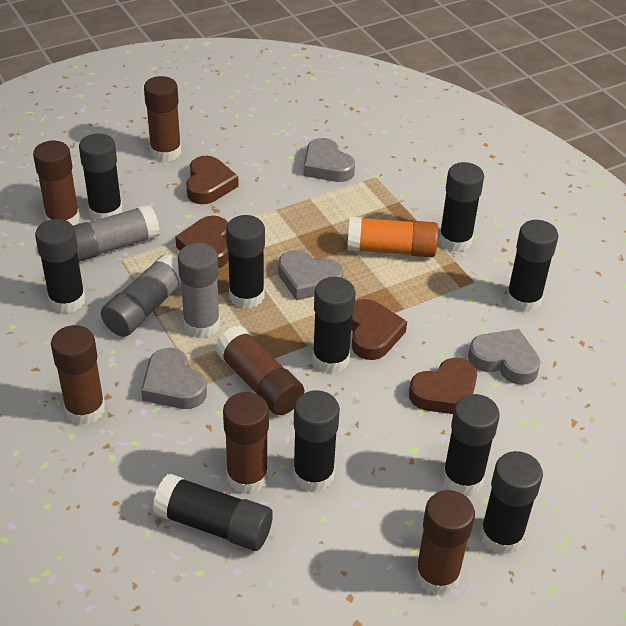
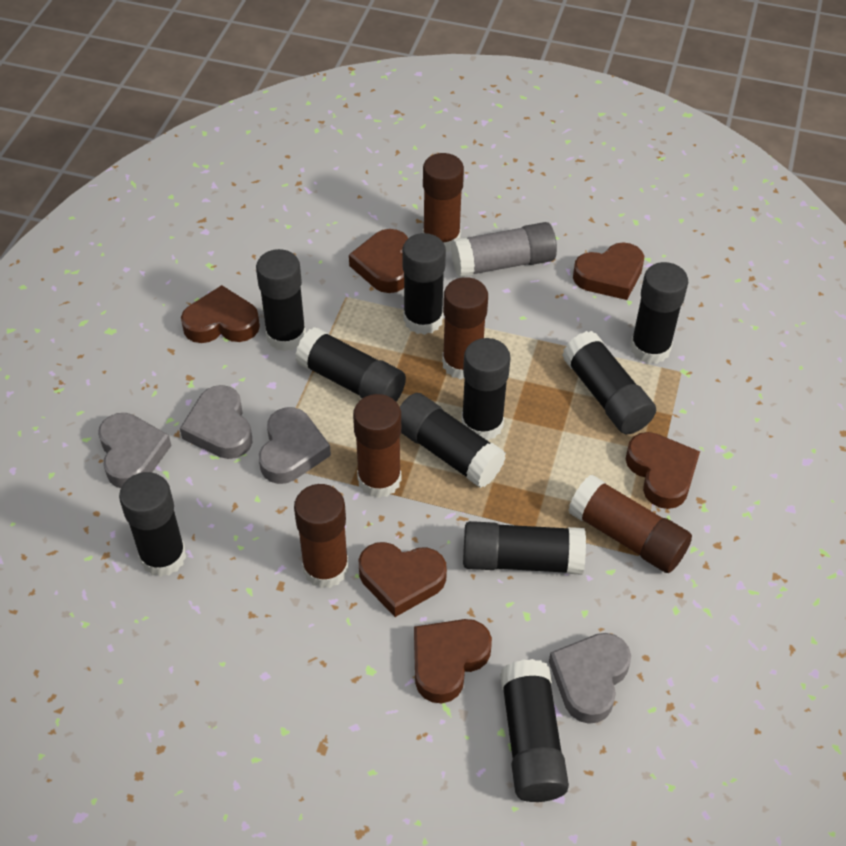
brown glue stick: 6 -> 5
brown heart: 4 -> 6
grey glue stick: 3 -> 1
orange glue stick: 1 -> 0

